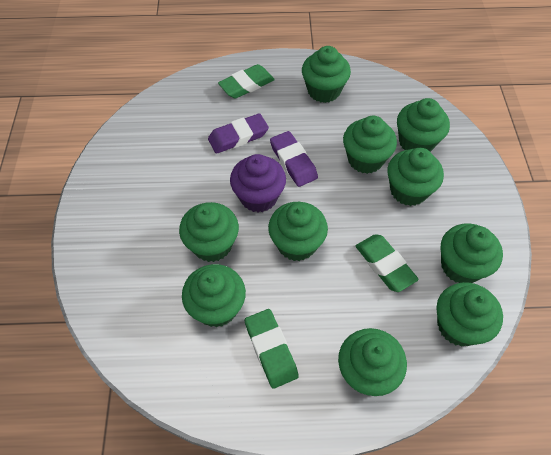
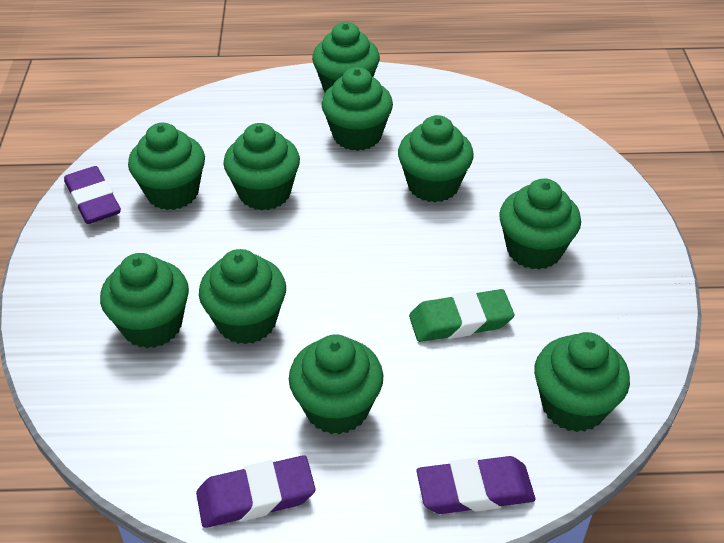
green eraser: 3 -> 1
purple cupcake: 1 -> 0
purple eraser: 2 -> 3

